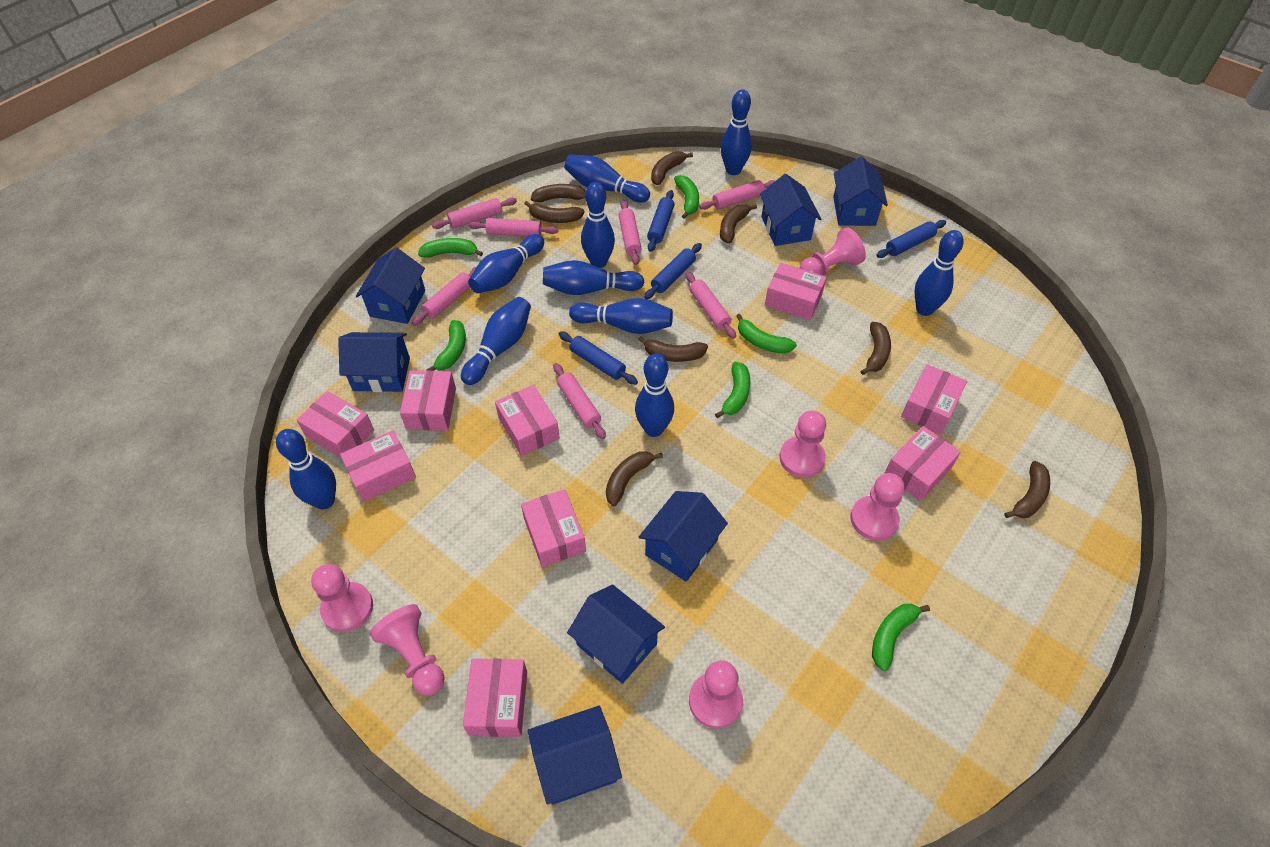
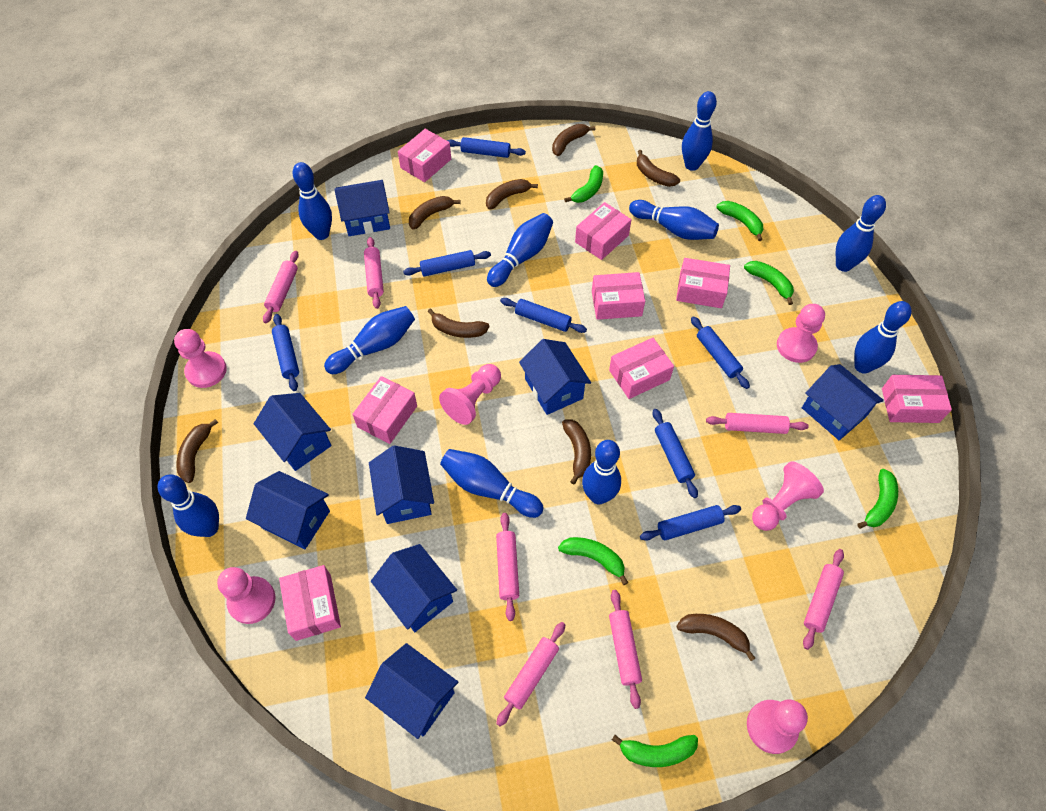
blue house: 7 -> 8
blue rolling pin: 4 -> 7
pink box: 9 -> 8

